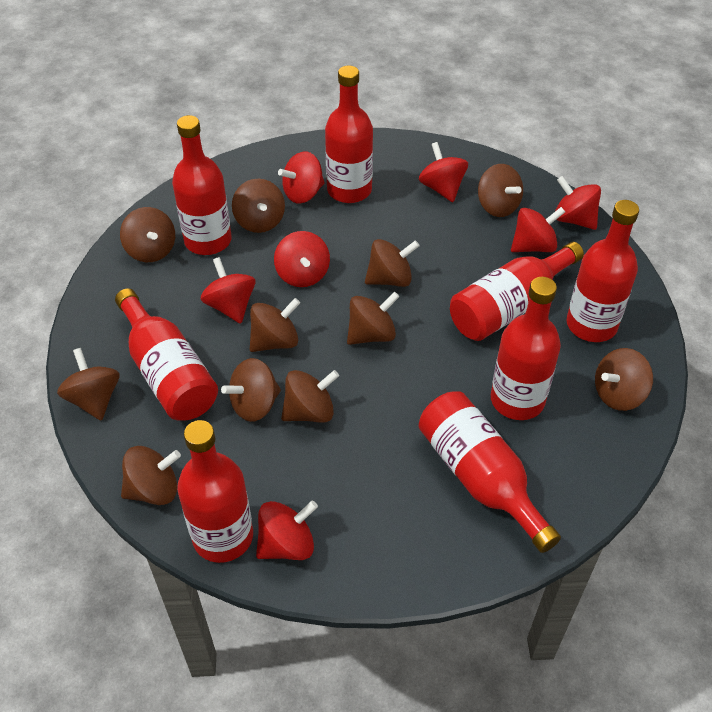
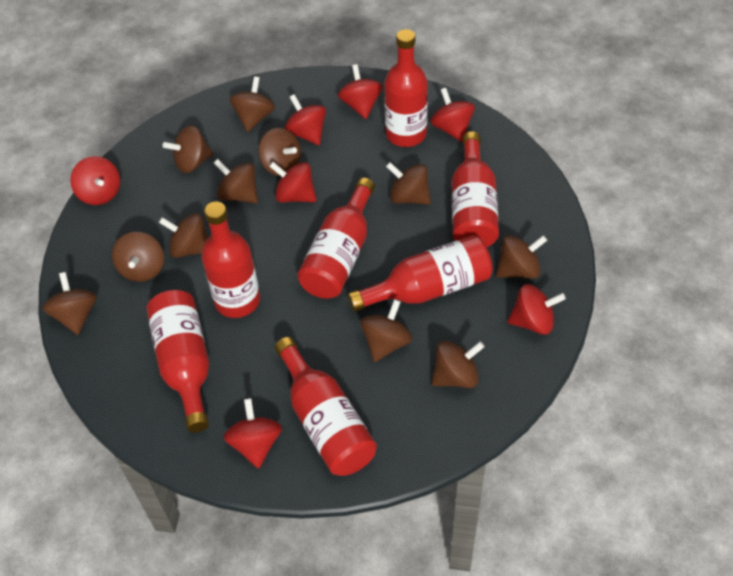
red bottle: 8 -> 7

